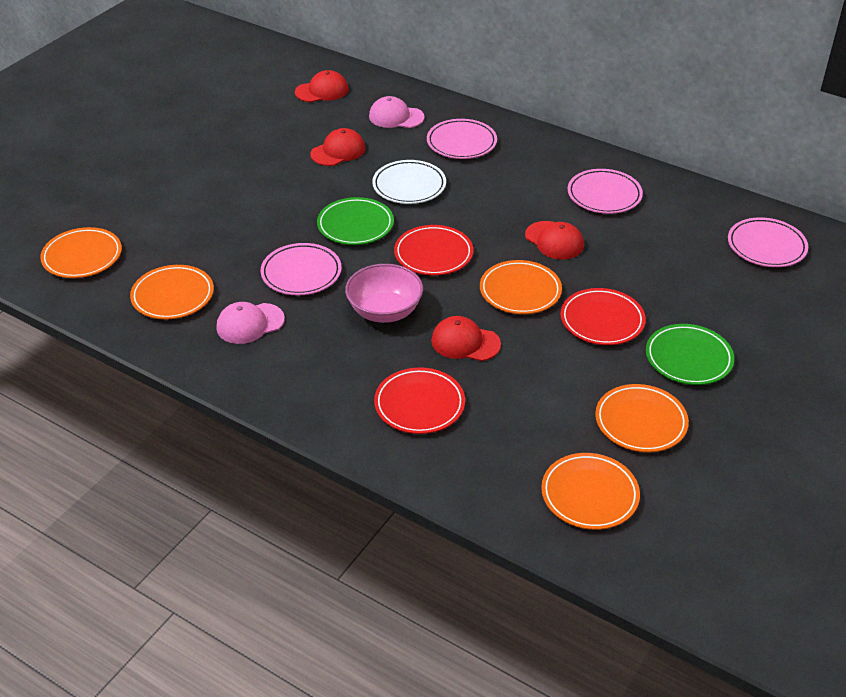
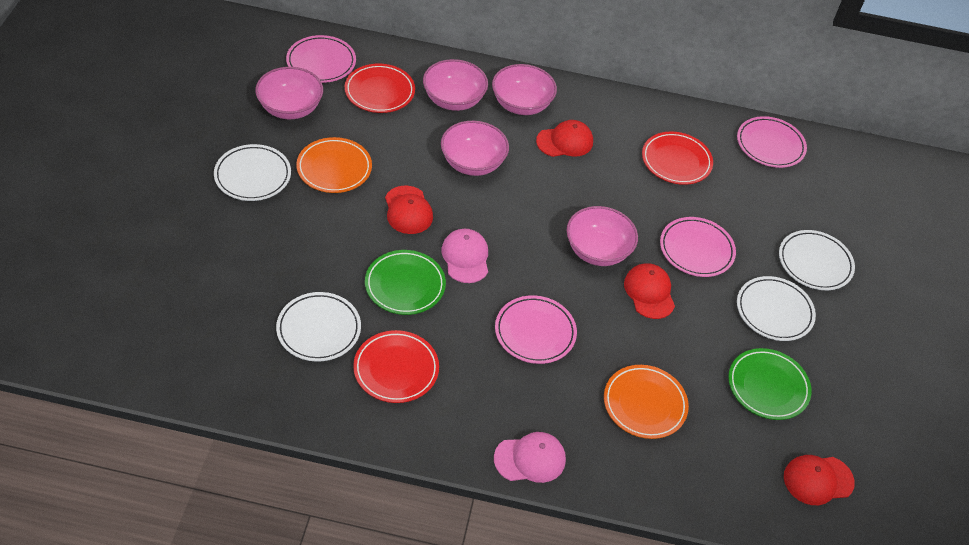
orange plate: 5 -> 2
pink bowl: 1 -> 5
white plate: 1 -> 4

